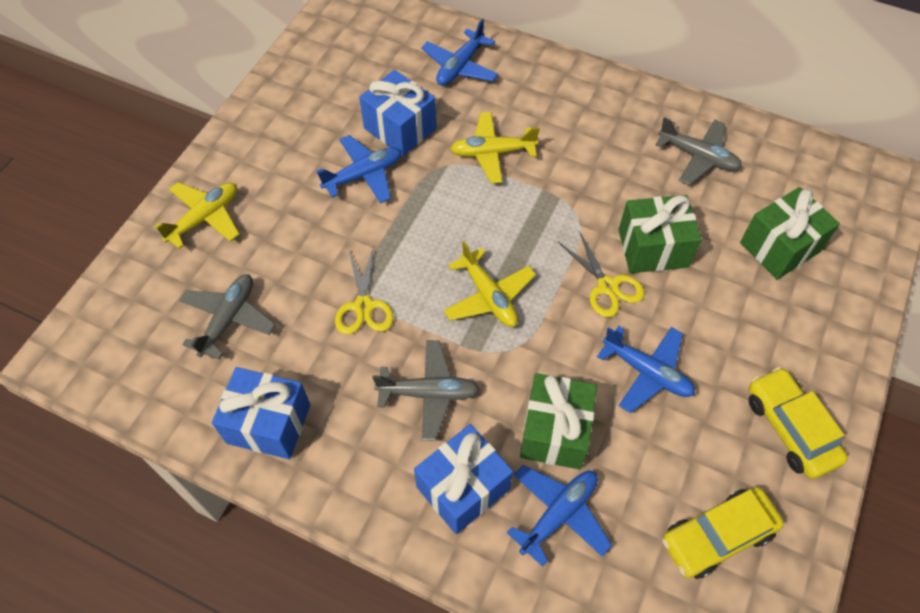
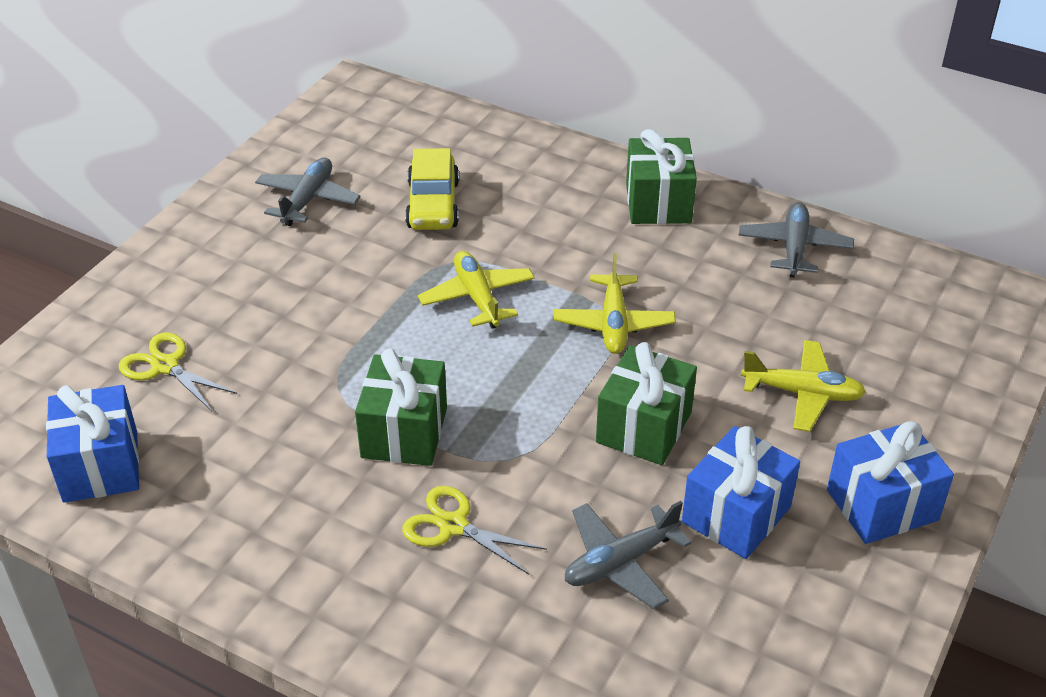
blue plane: 4 -> 0
yellow car: 2 -> 1

